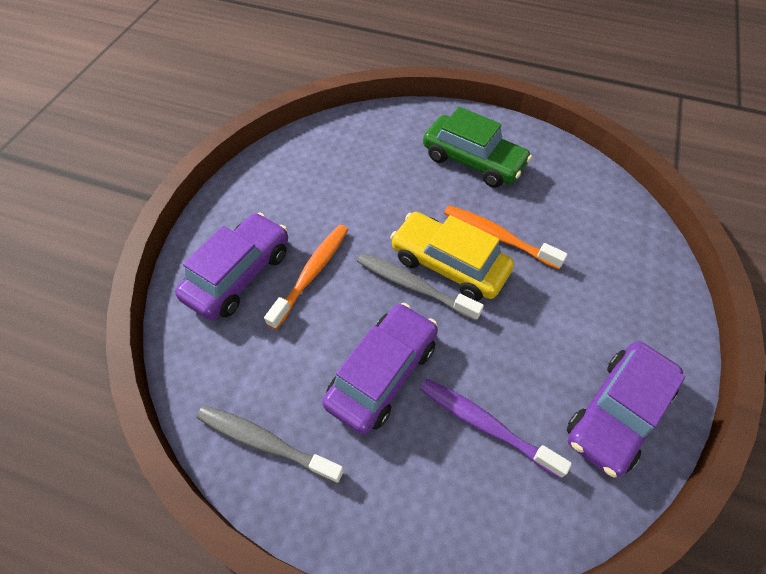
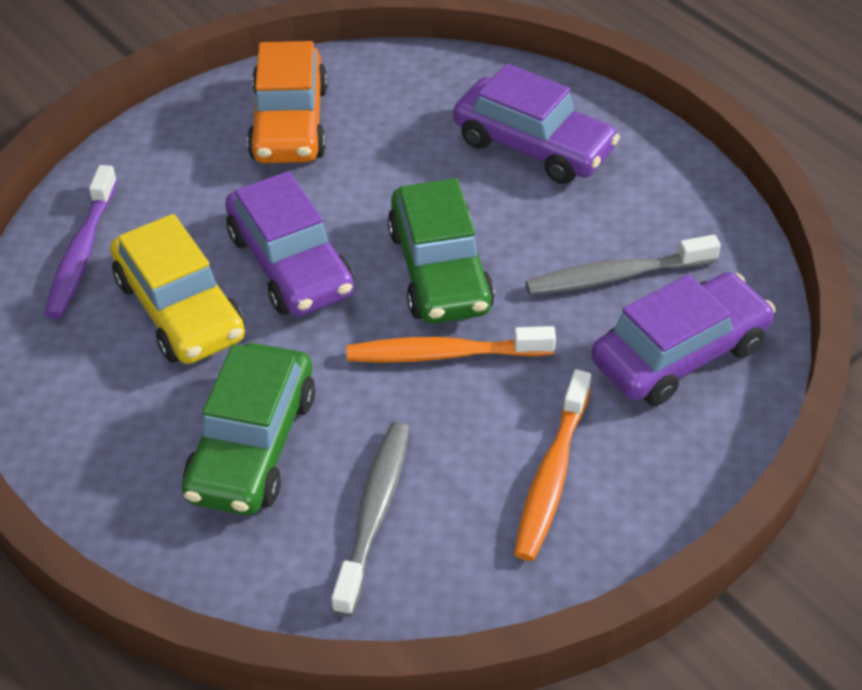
green car: 1 -> 2
orange car: 0 -> 1

